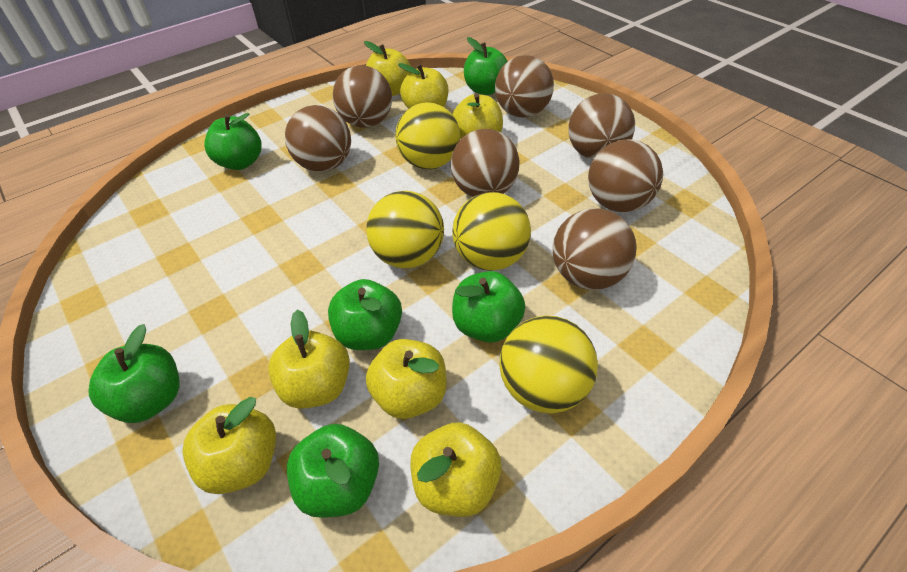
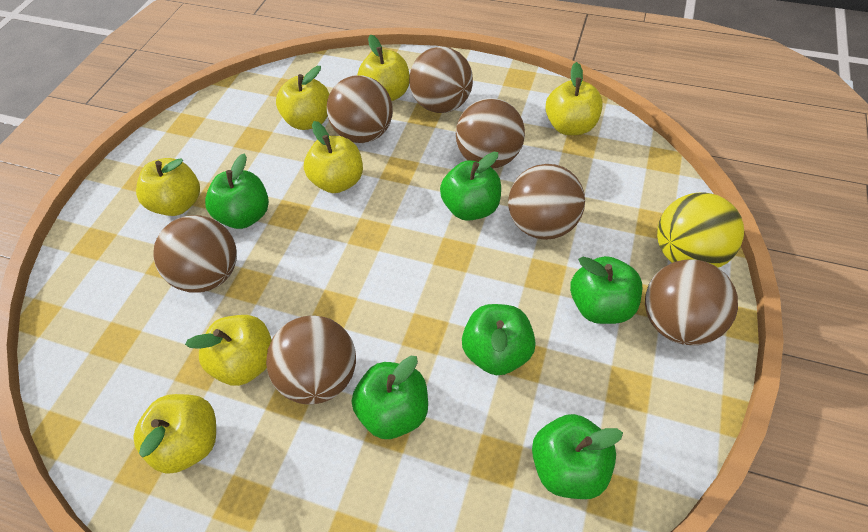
yellow ball: 4 -> 1

